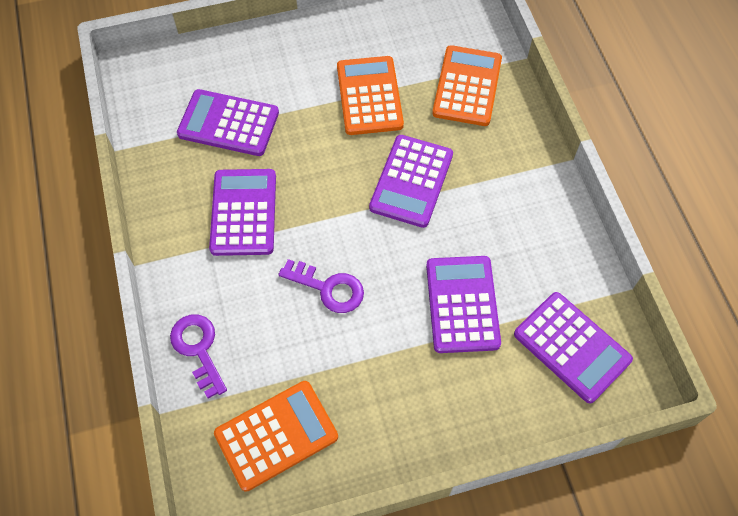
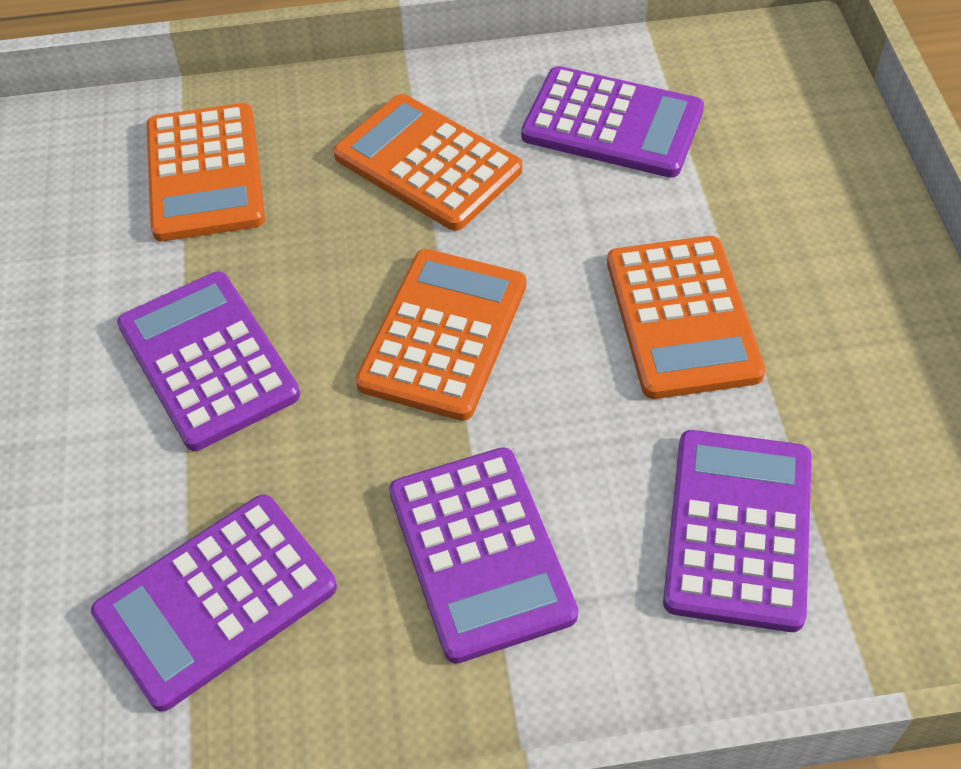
orange calculator: 3 -> 4
purple key: 2 -> 0

